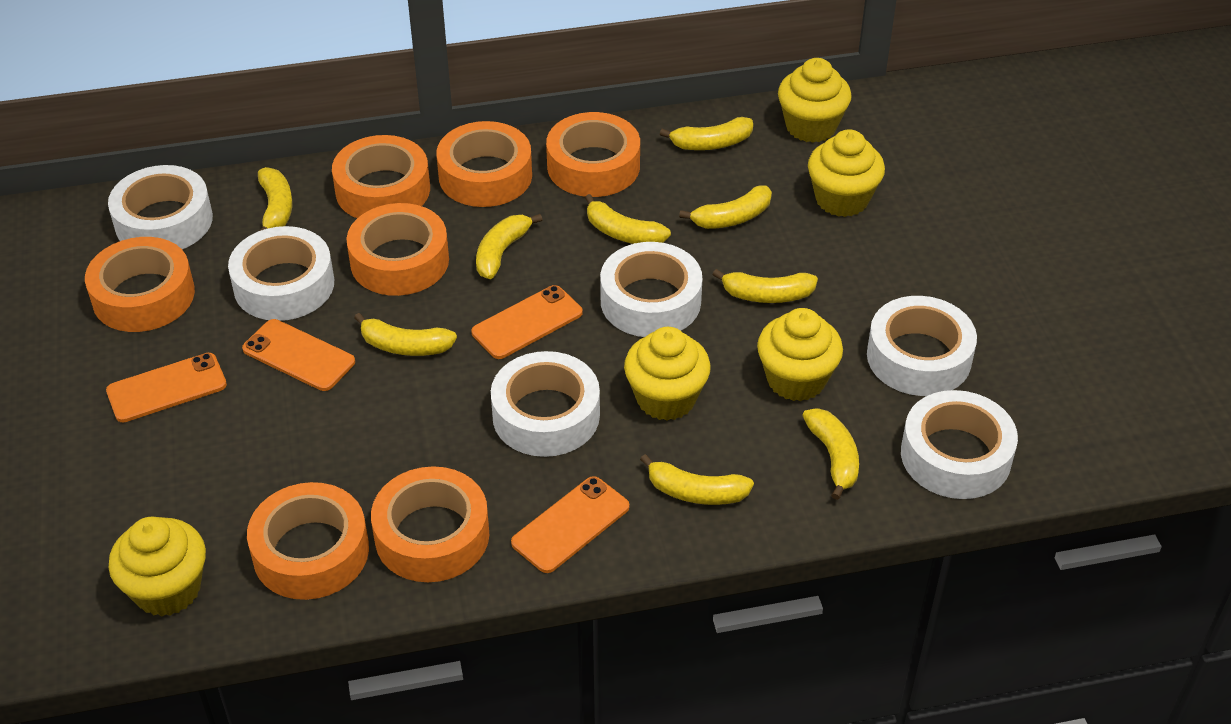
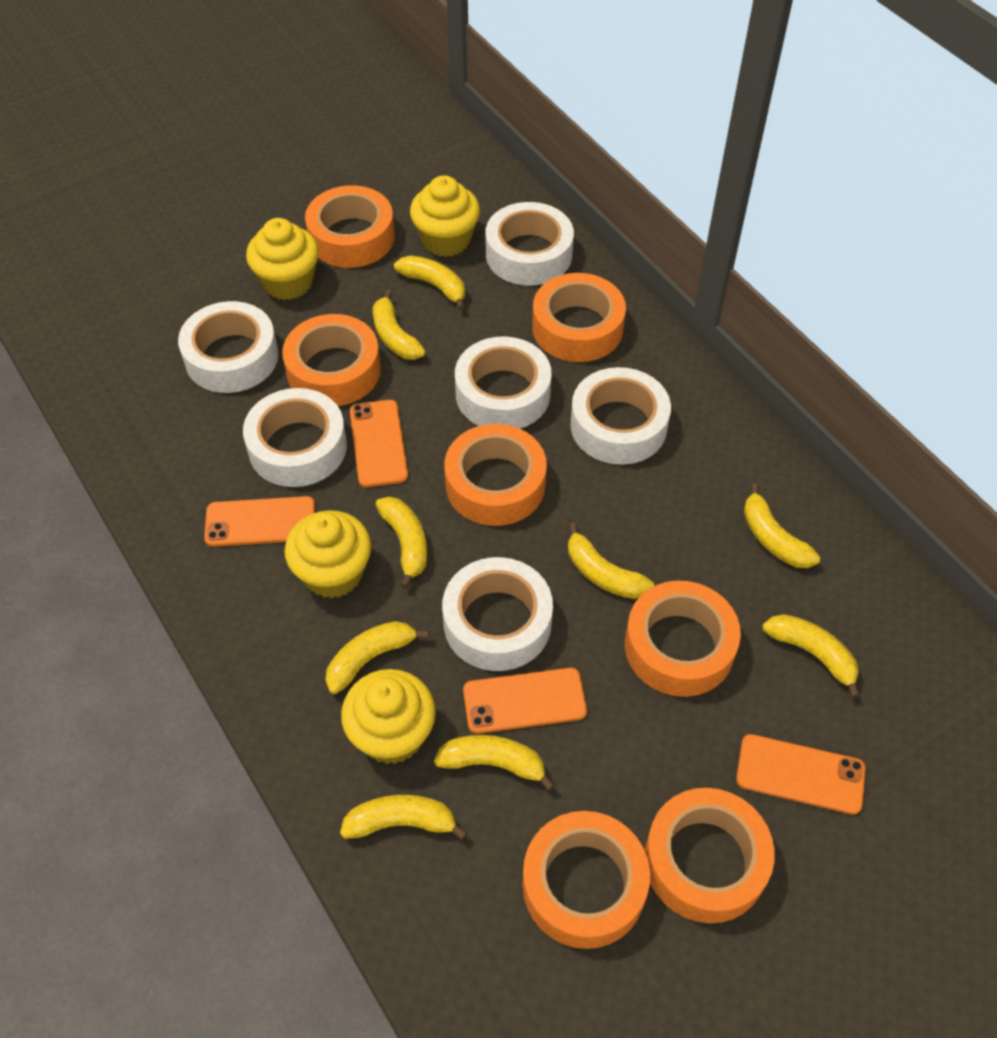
yellow cupcake: 5 -> 4

